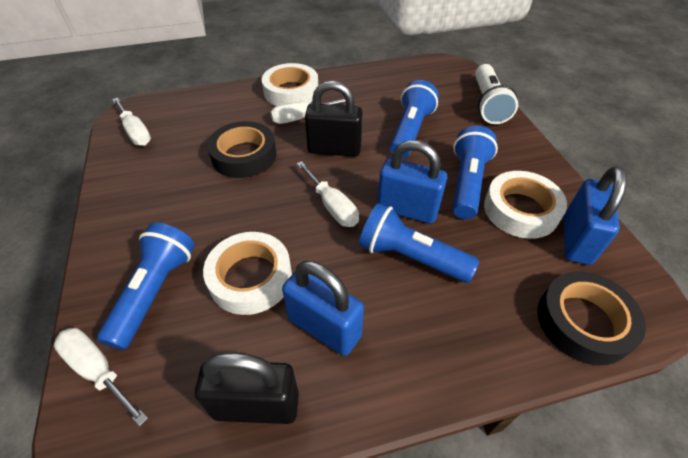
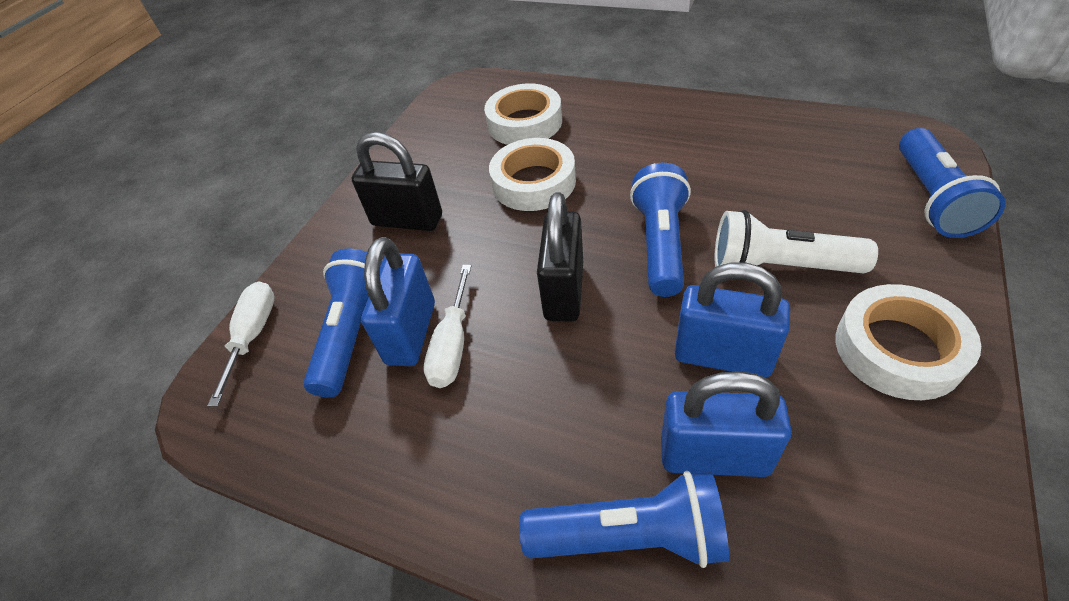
black tape: 2 -> 0
white screwdriver: 4 -> 2

